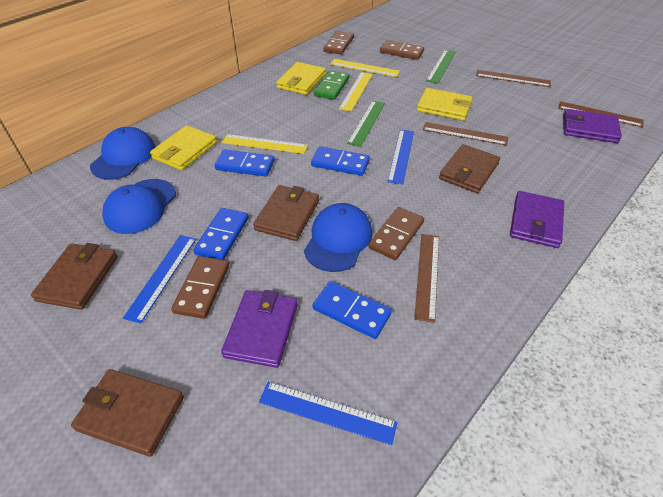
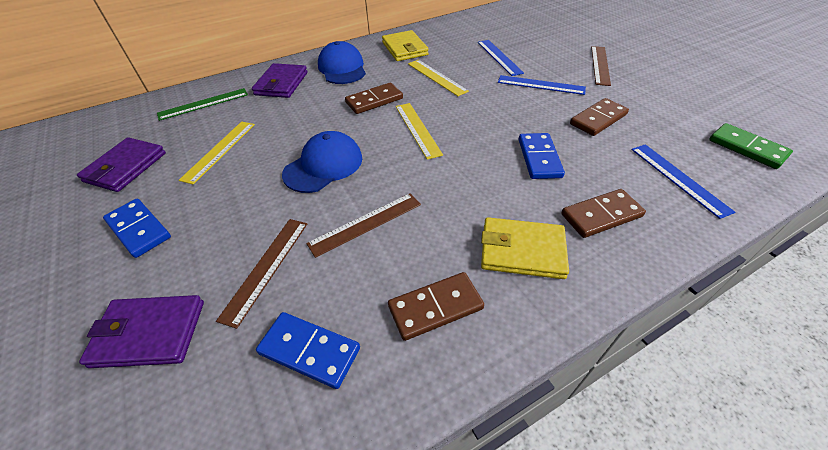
blue cap: 3 -> 2
blue domino: 4 -> 3
brown ruler: 4 -> 3
brown wallet: 4 -> 0
green ruler: 2 -> 1
yellow wallet: 3 -> 2

